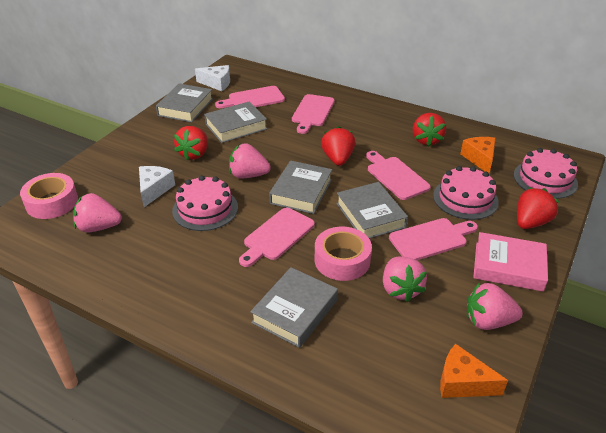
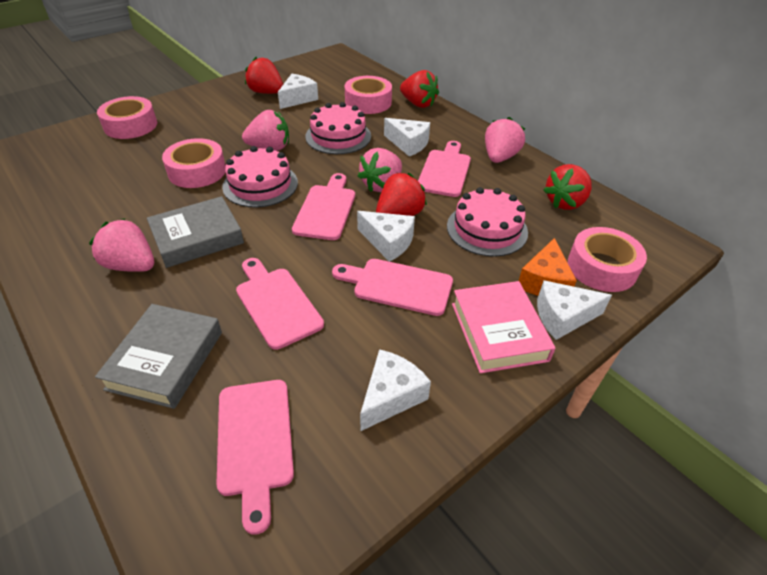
grey book: 5 -> 2
orange cheese: 2 -> 1
pink tape: 2 -> 4
white cheese: 2 -> 5

